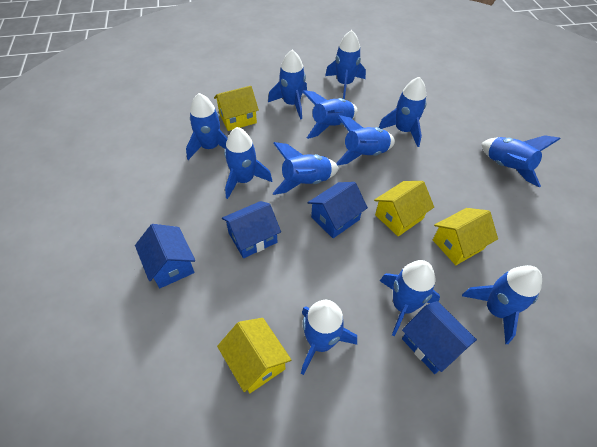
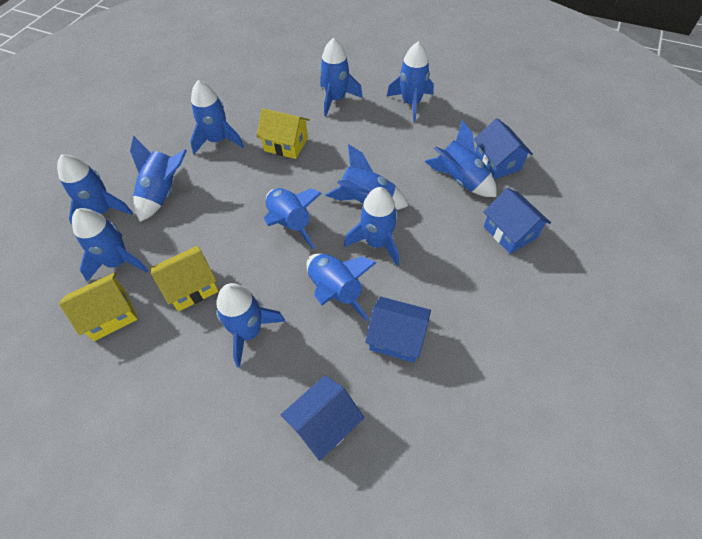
yellow house: 4 -> 3

